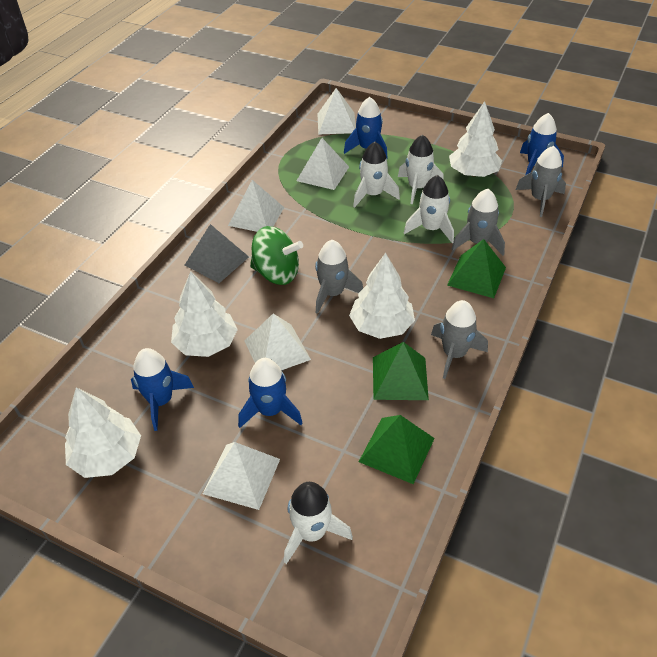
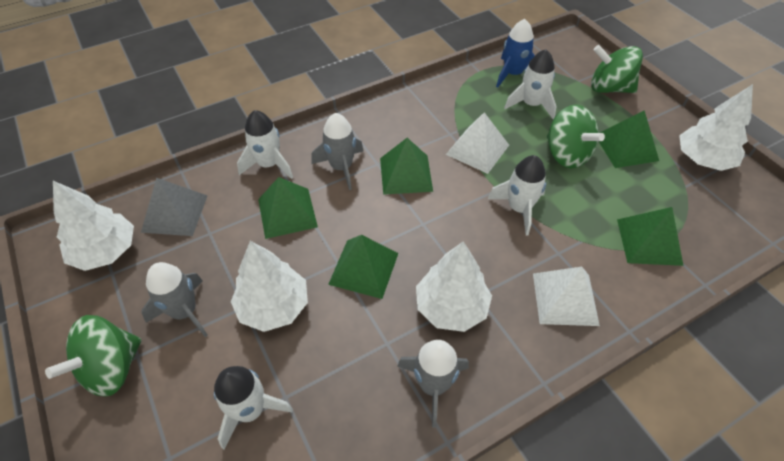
blue rocket: 4 -> 1
green pyramid: 3 -> 5
green spinning top: 1 -> 3
grey rocket: 4 -> 3
white pyramid: 5 -> 2

